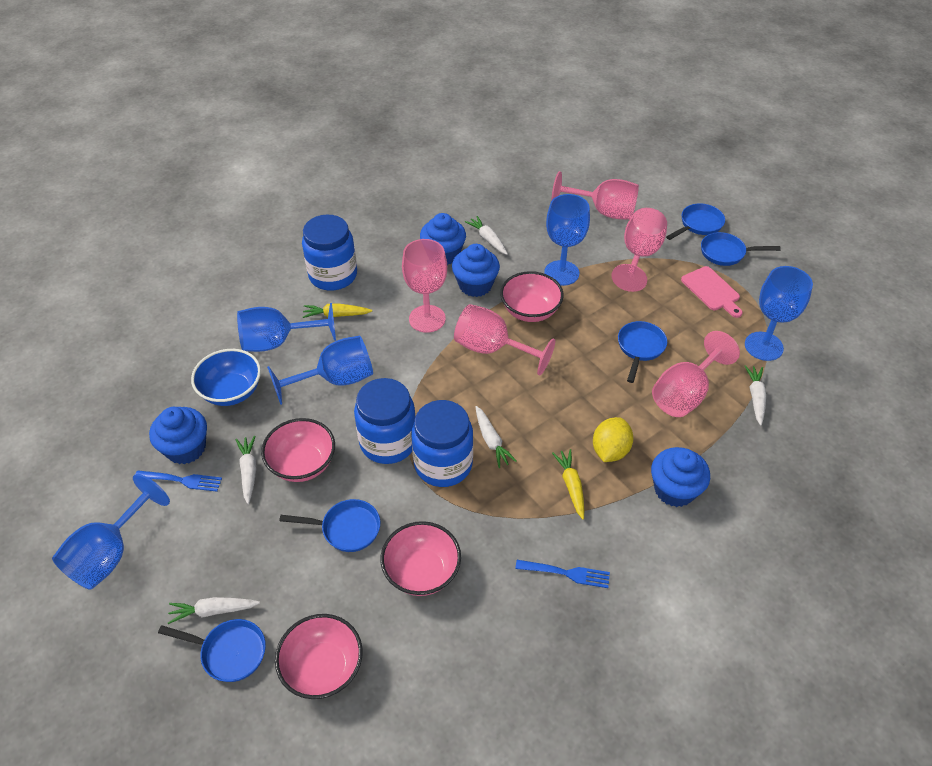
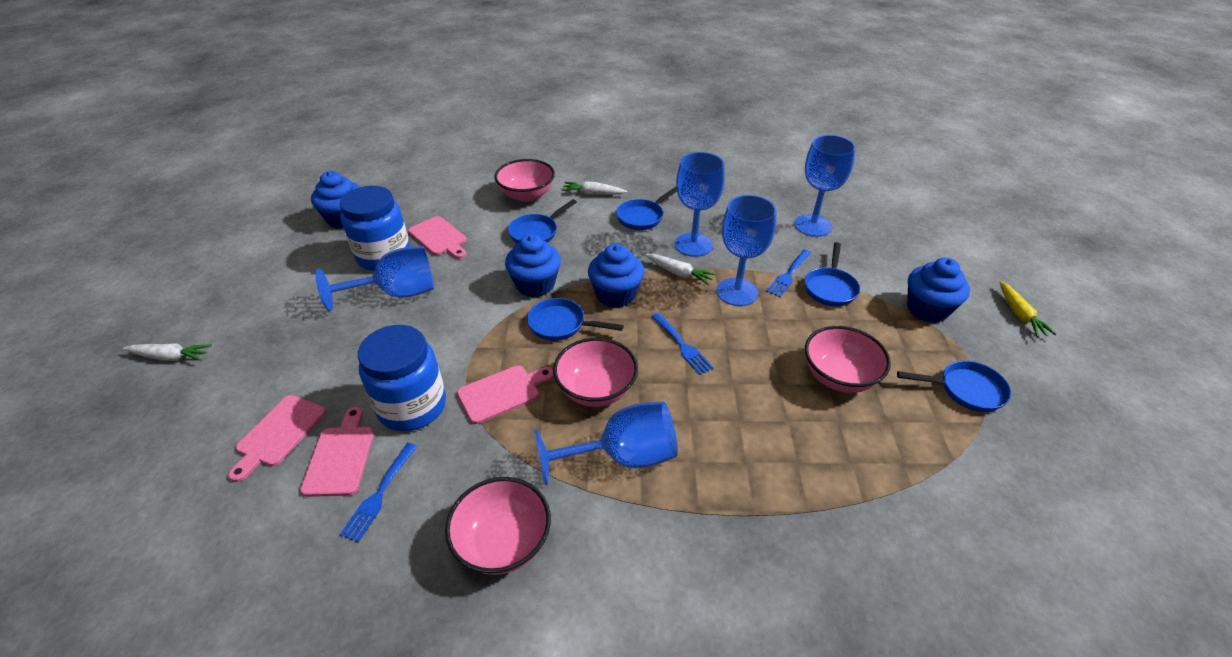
blue bowl: 1 -> 0
blue fork: 2 -> 3
blue jar: 3 -> 2
pink cutting board: 1 -> 4
pink goblet: 5 -> 0
white carrot: 5 -> 3
yellow carrot: 2 -> 1
yellow lemon: 1 -> 0

